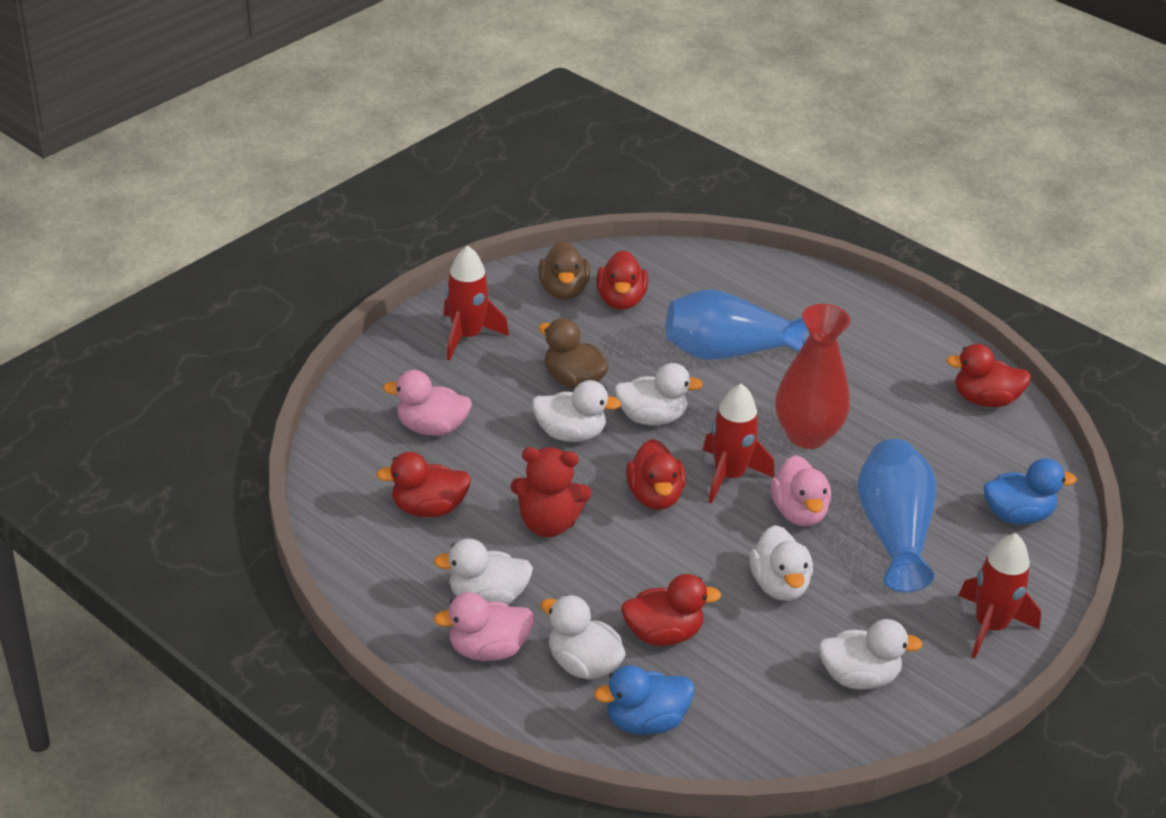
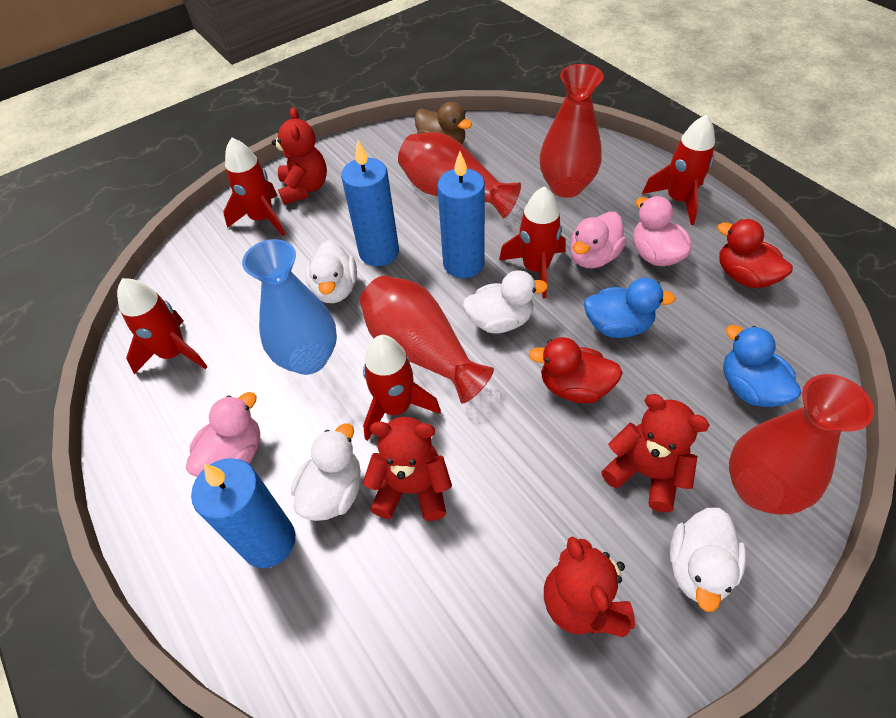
blue candle: 0 -> 3
blue vase: 2 -> 1
brown duck: 2 -> 1
red duck: 5 -> 2
red rocket: 3 -> 5
red teddy bear: 1 -> 4
red vase: 1 -> 4
white duck: 6 -> 4

